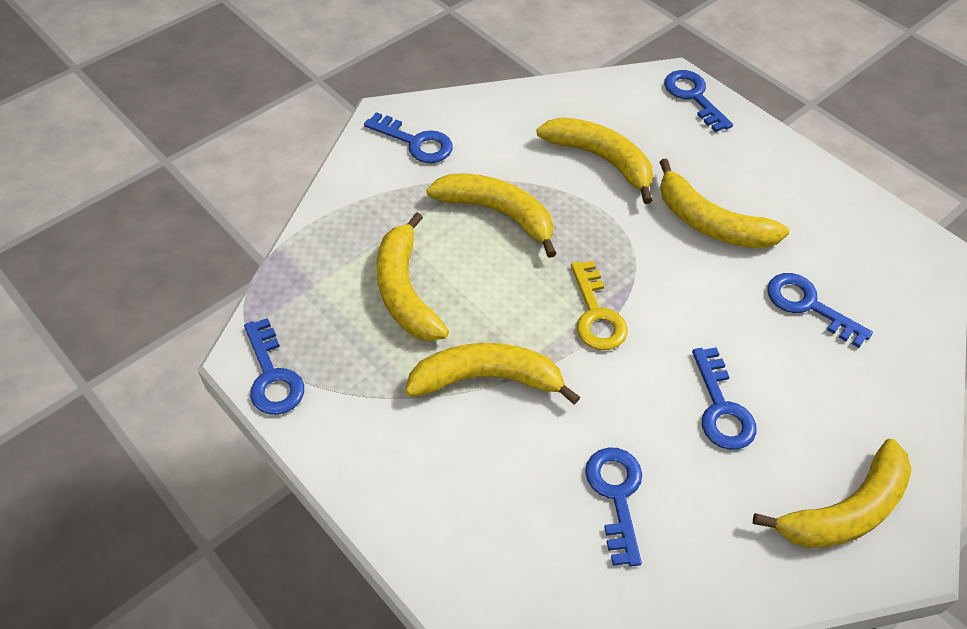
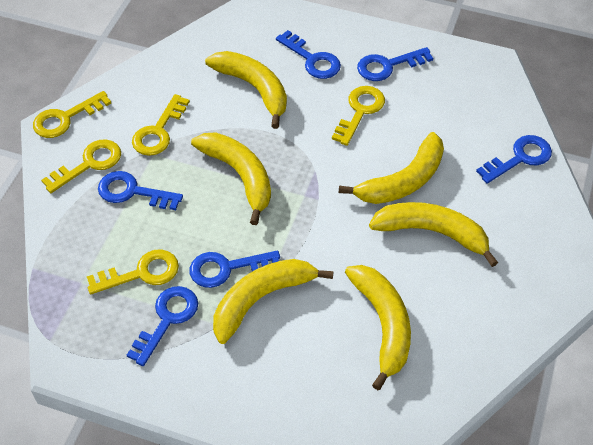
yellow key: 1 -> 5

